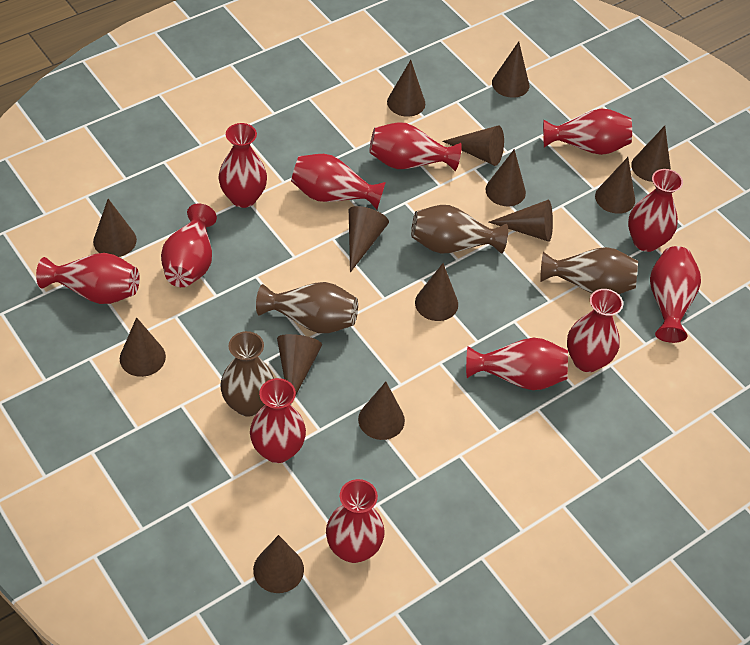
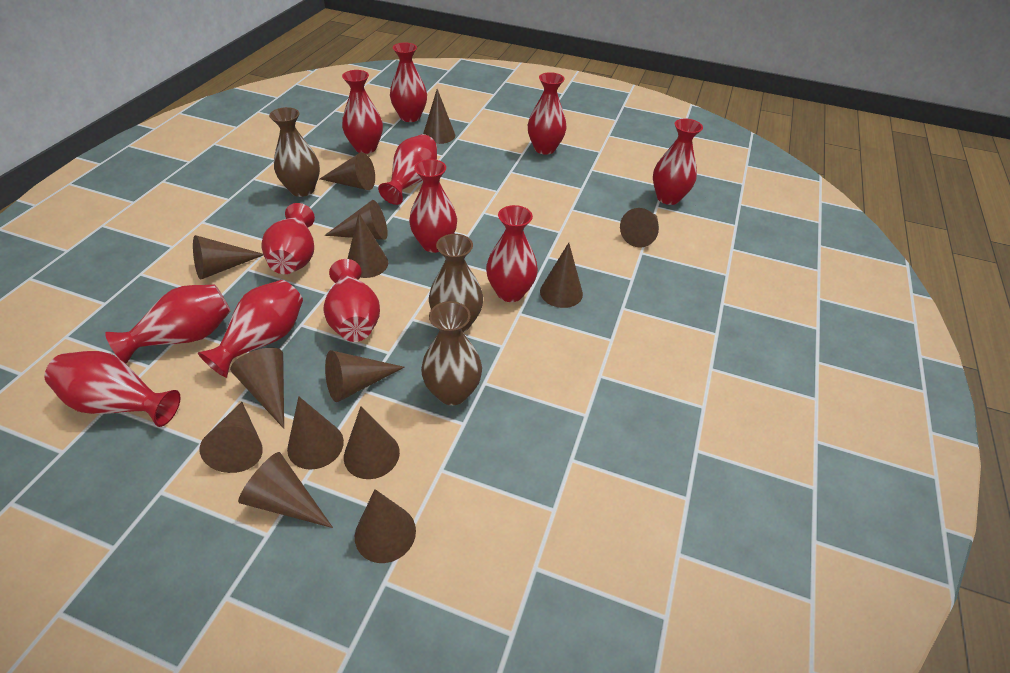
brown vase: 4 -> 3

